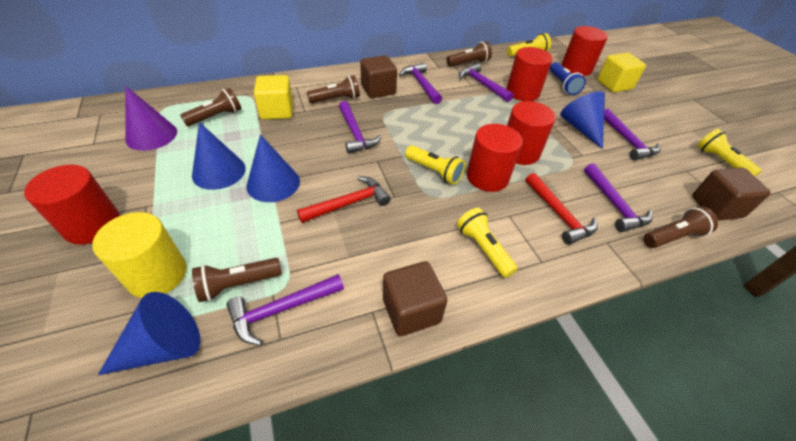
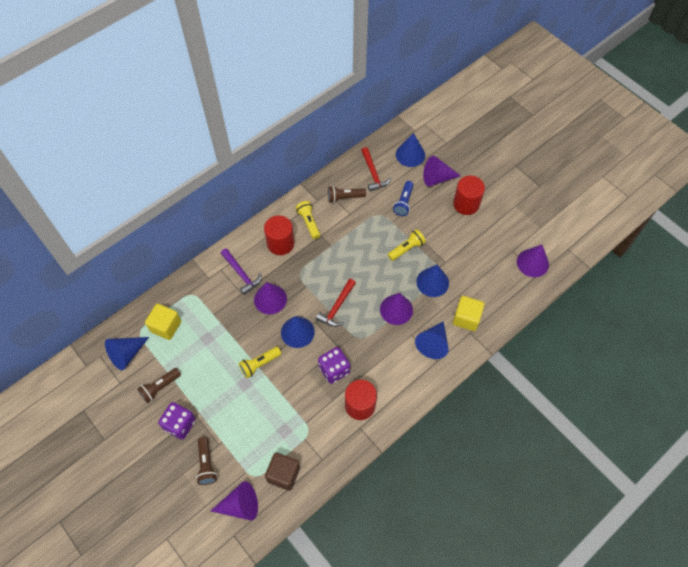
blue cone: 4 -> 5
brown cube: 3 -> 1
brown flashlight: 5 -> 3
purple cone: 1 -> 5
purple dice: 0 -> 2
purple hammer: 6 -> 1
red cylinder: 5 -> 3
yellow cylinder: 1 -> 0
yellow flashlight: 4 -> 3

